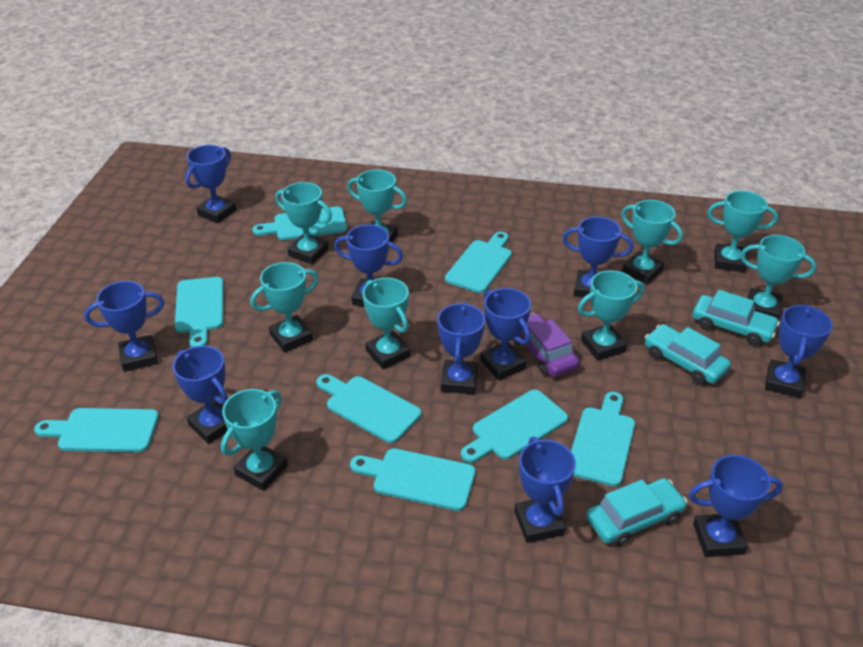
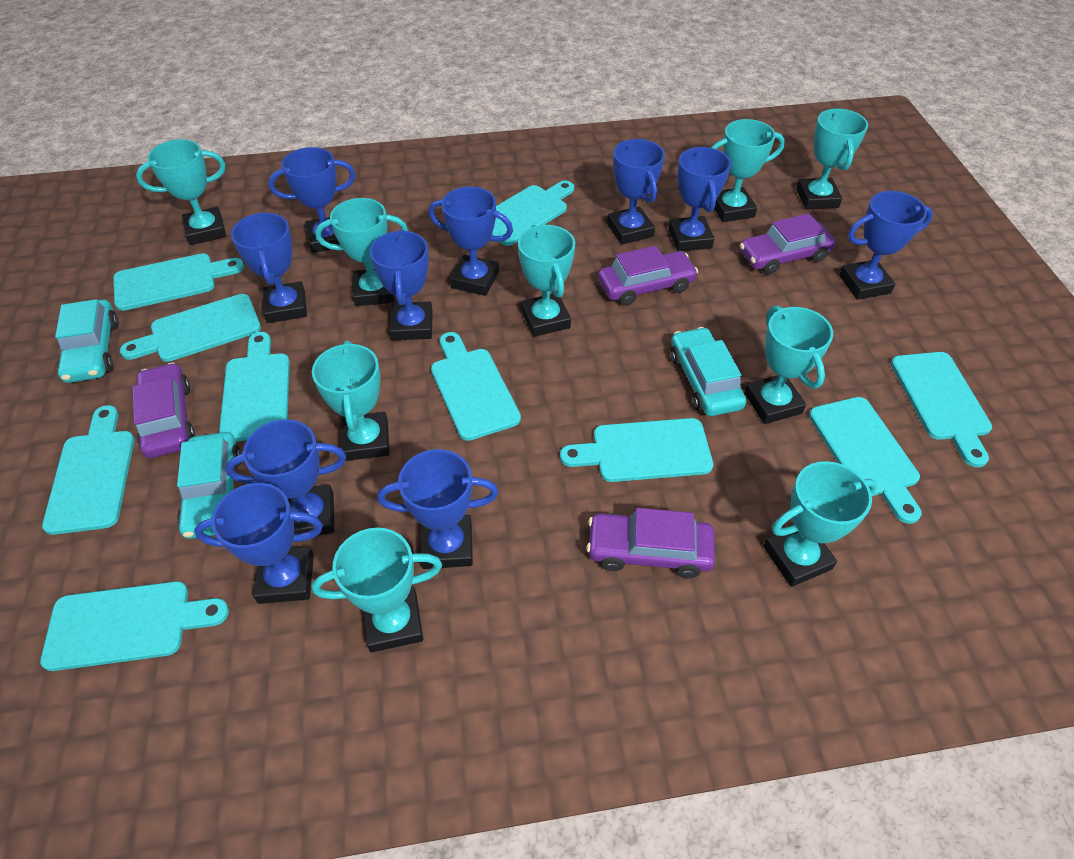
purple car: 1 -> 4
turquoise cutting board: 8 -> 10

